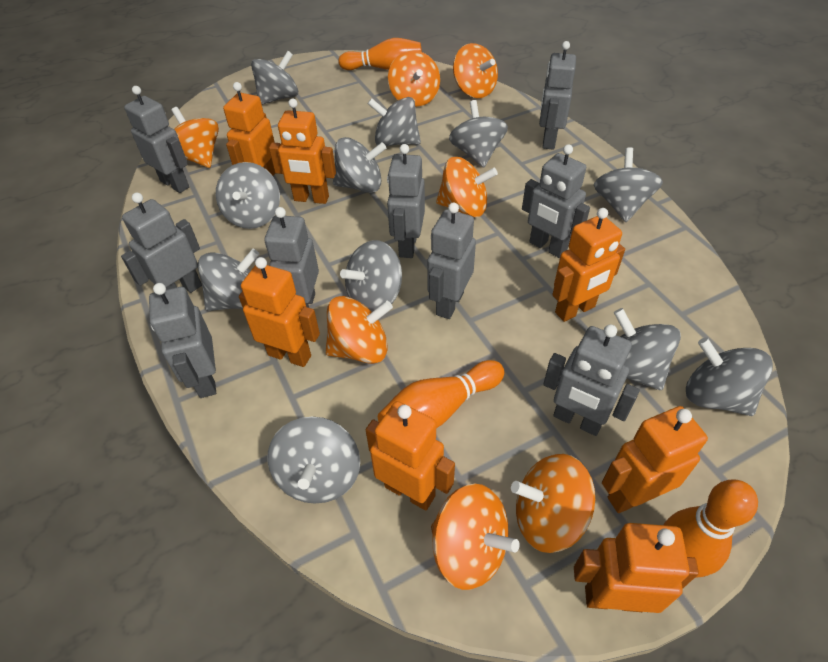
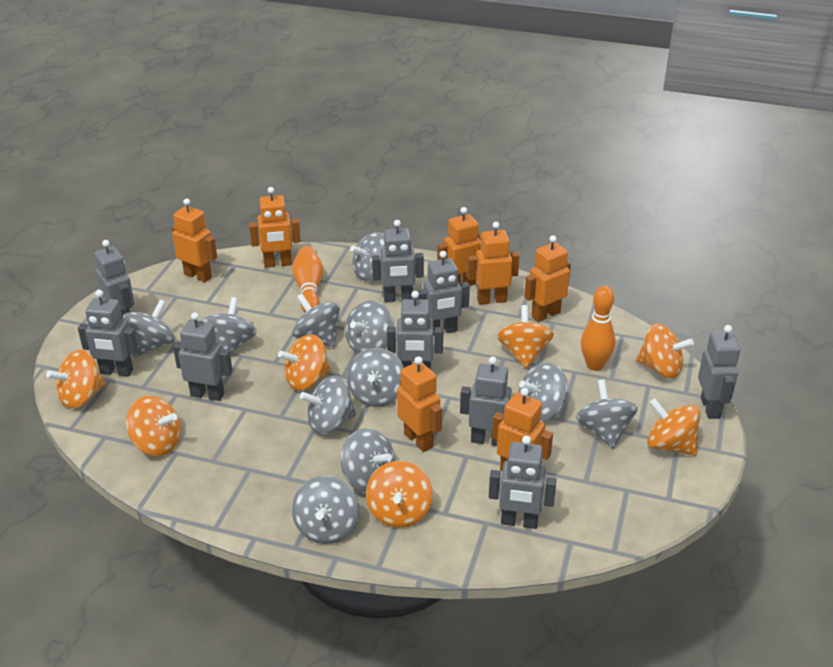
orange bowling pin: 3 -> 2

